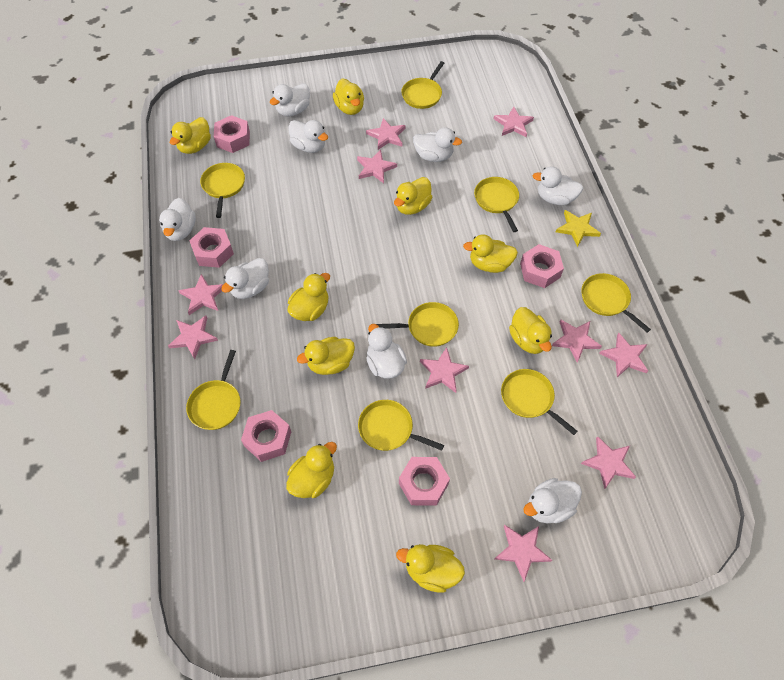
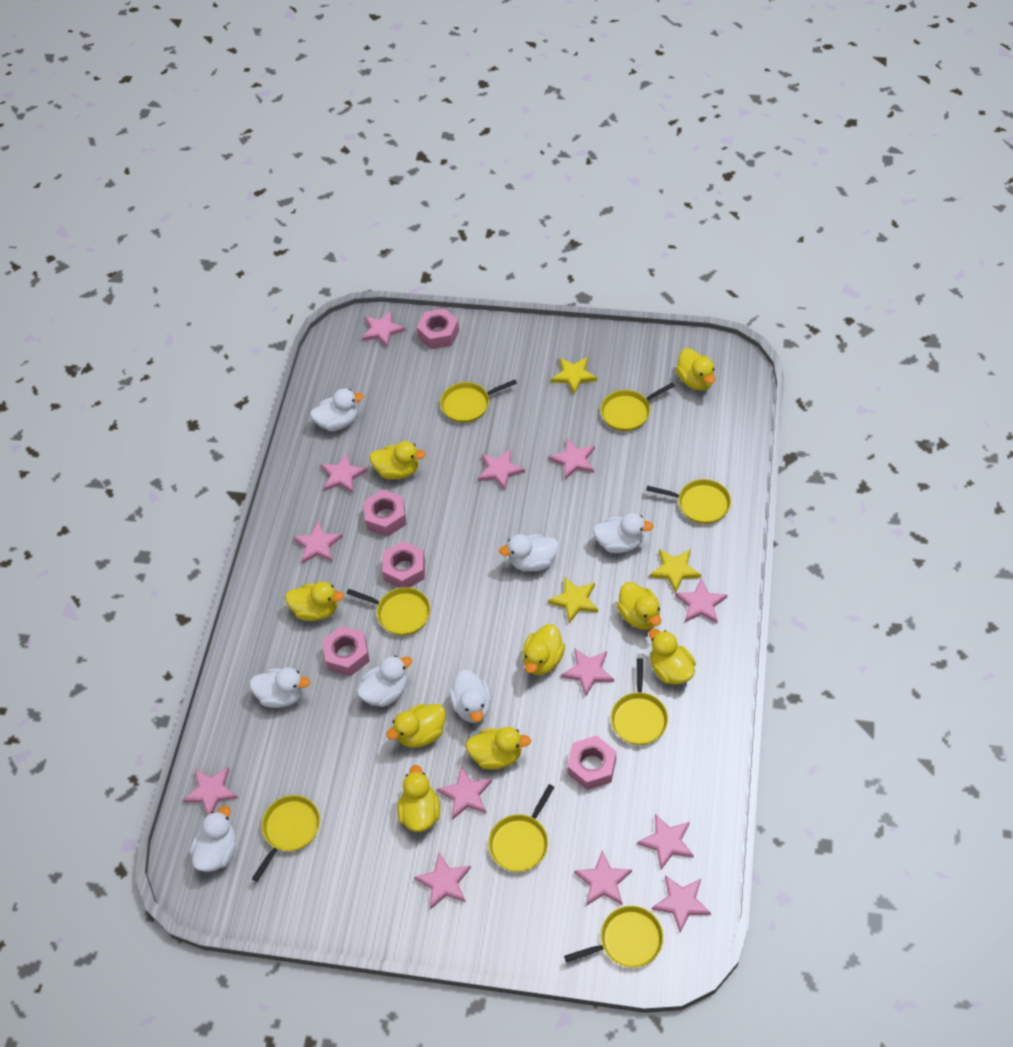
pink star: 10 -> 13
white duck: 8 -> 7
yellow star: 1 -> 3

